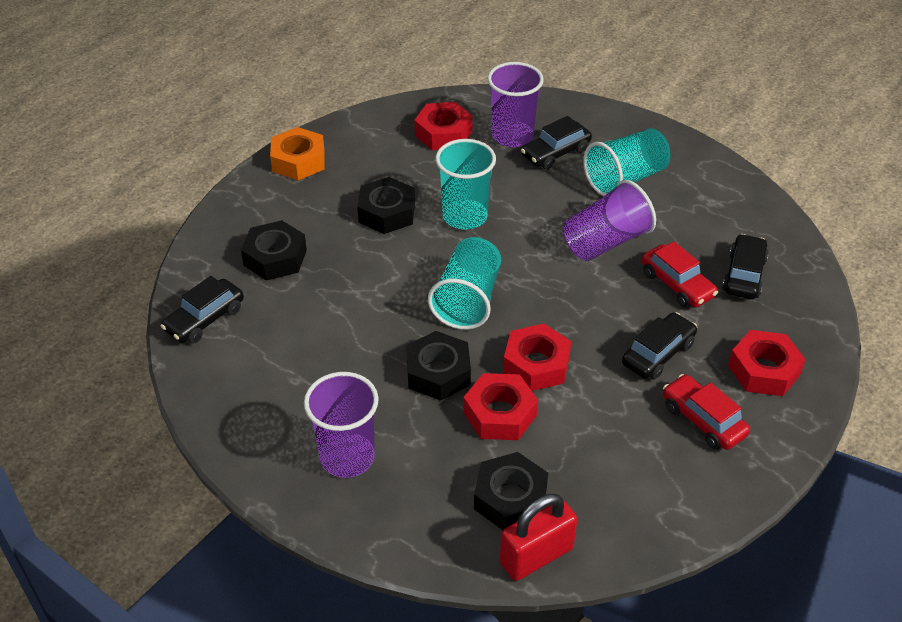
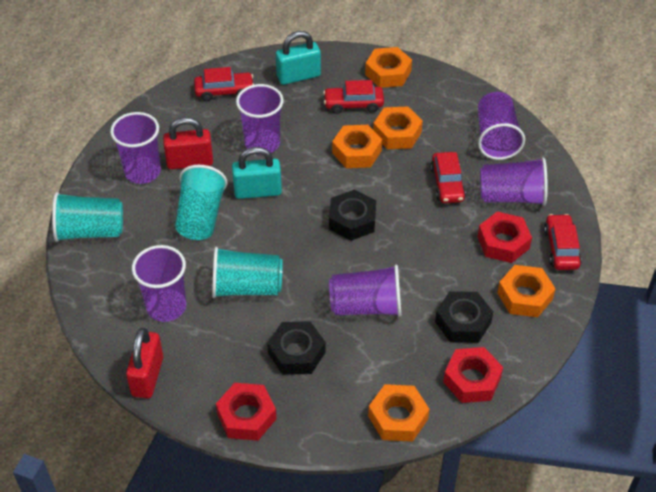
black car: 4 -> 0
black nut: 4 -> 3
orange nut: 1 -> 5
purple cup: 3 -> 6
red car: 2 -> 4
red nut: 4 -> 3
red padlock: 1 -> 2
turquoise padlock: 0 -> 2

